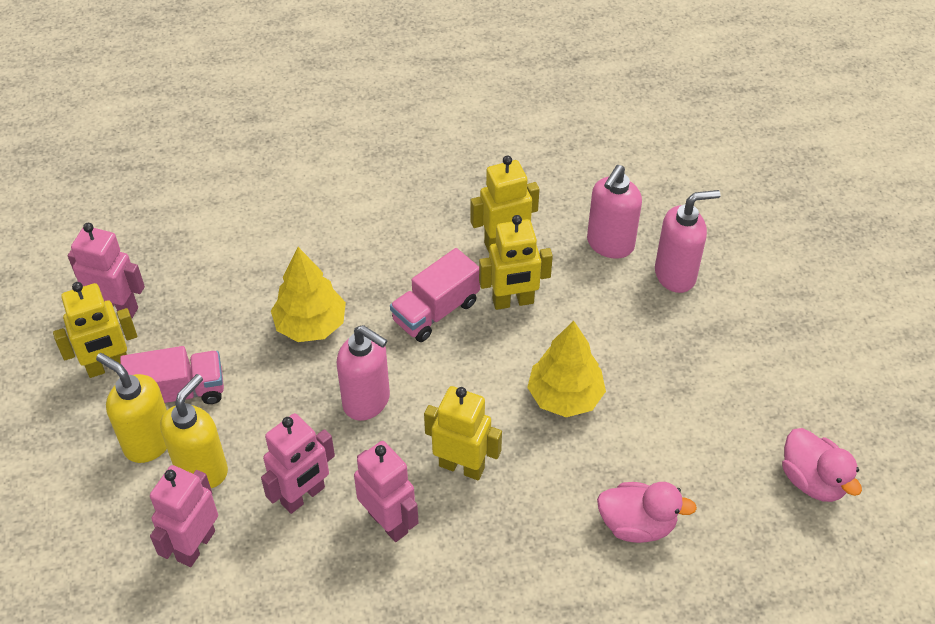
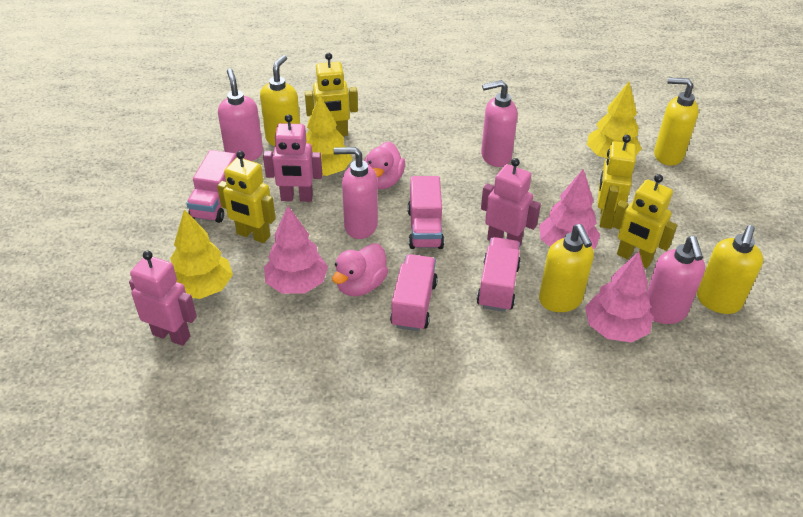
pink robot: 4 -> 3
pink soap dispenser: 3 -> 4
pink tree: 0 -> 3
pink truck: 2 -> 4
yellow soap dispenser: 2 -> 4
yellow tree: 2 -> 3

